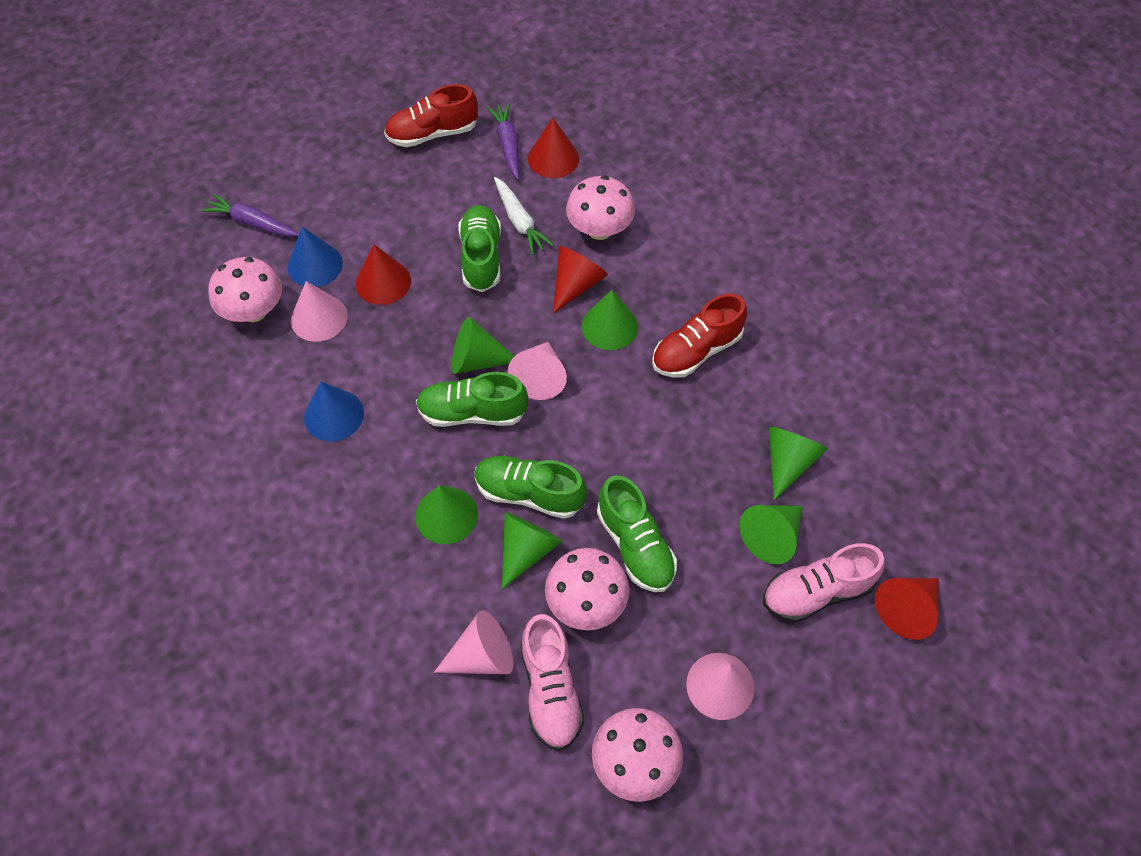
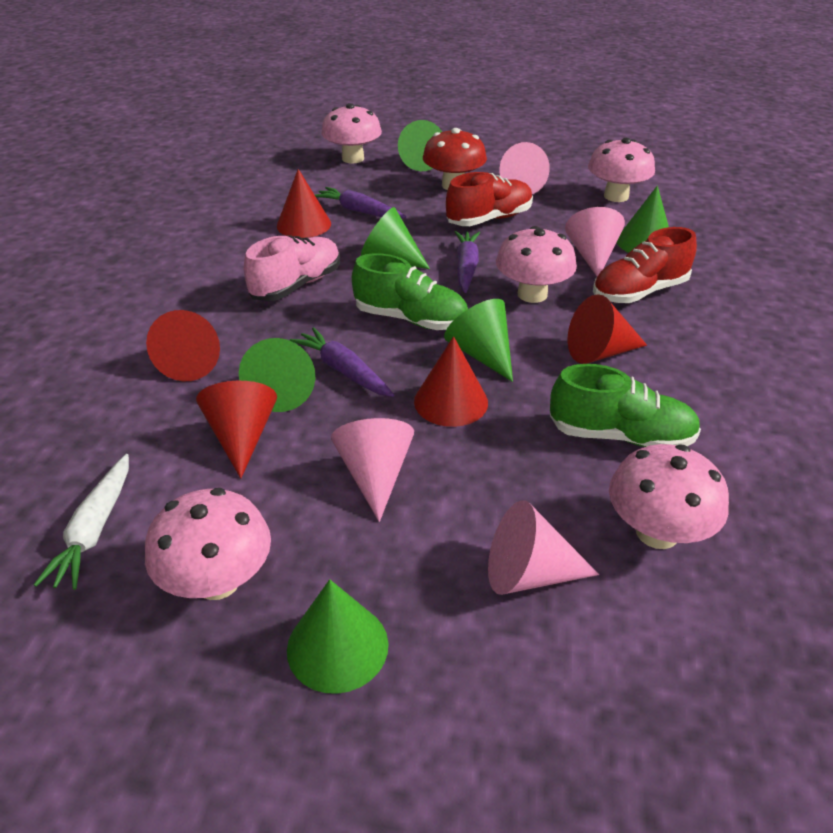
blue cone: 2 -> 0
green shoe: 4 -> 2
pink mushroom: 4 -> 5
pink shoe: 2 -> 1
purple carrot: 2 -> 3
red cone: 4 -> 5
red mushroom: 0 -> 1

